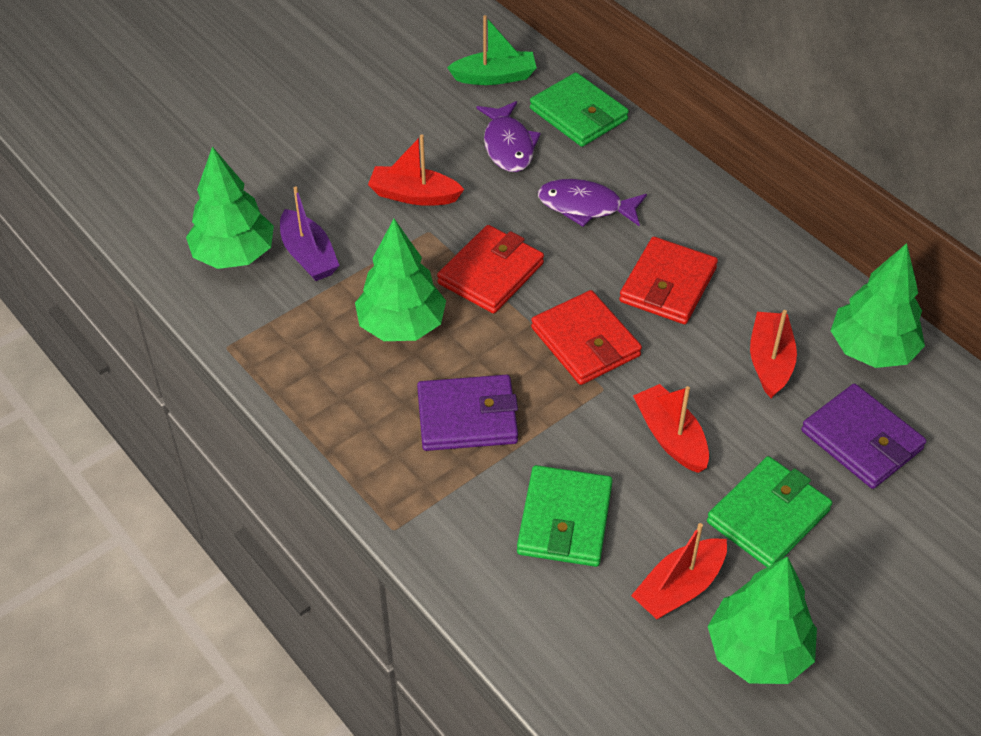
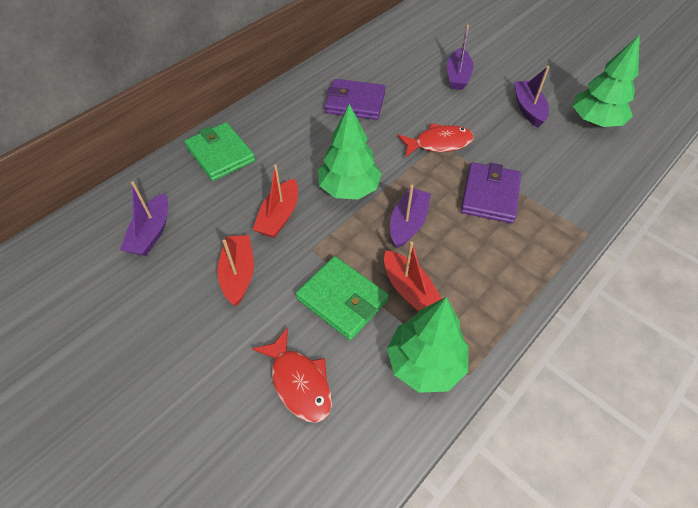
green boat: 1 -> 0
green tree: 4 -> 3
green wallet: 3 -> 2
purple boat: 1 -> 4
purple fish: 2 -> 0
red boat: 4 -> 3
red fish: 0 -> 2
red wallet: 3 -> 0

